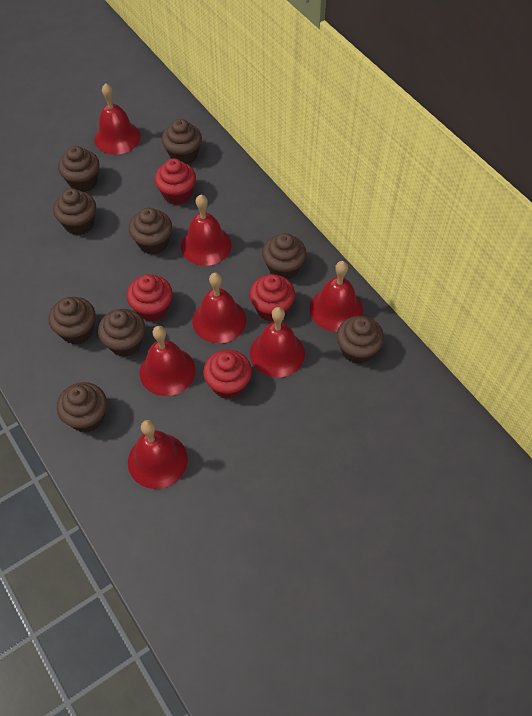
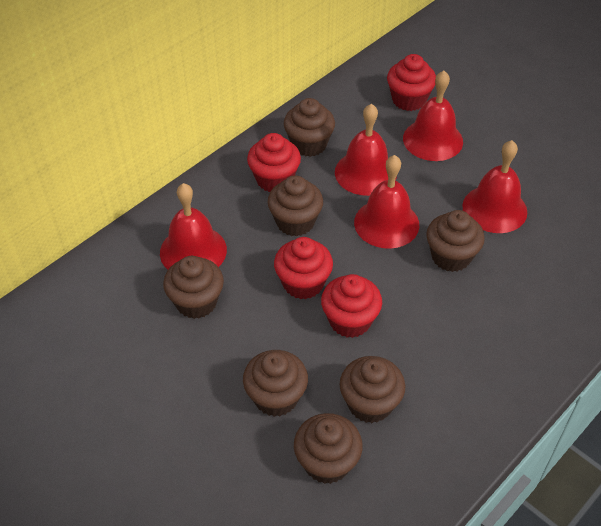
brown cupcake: 9 -> 7
red bell: 7 -> 5

